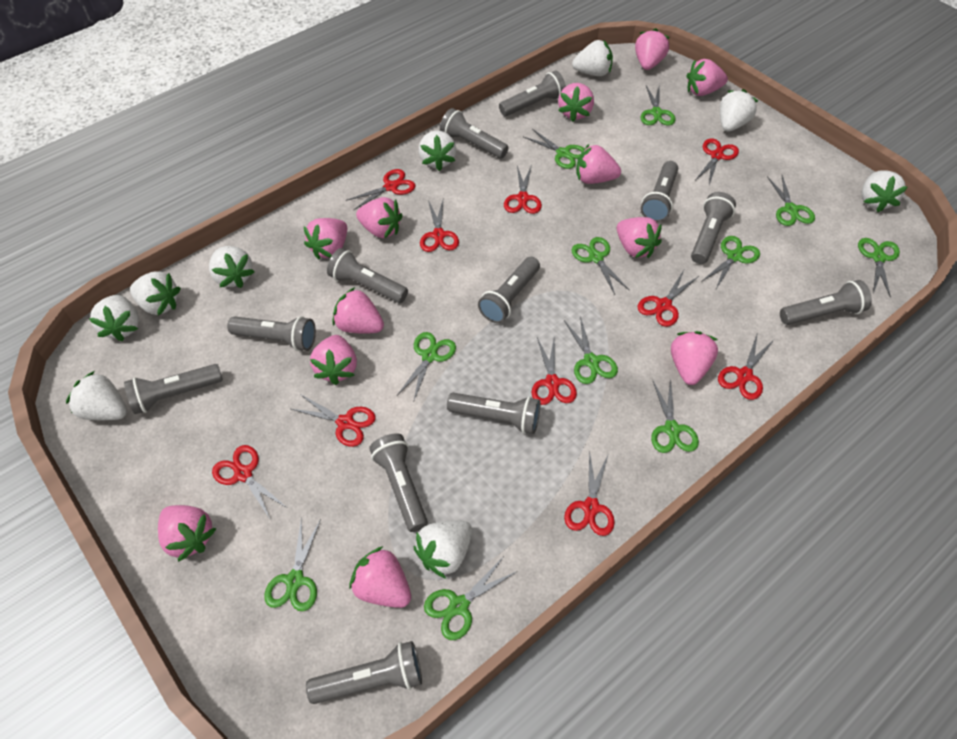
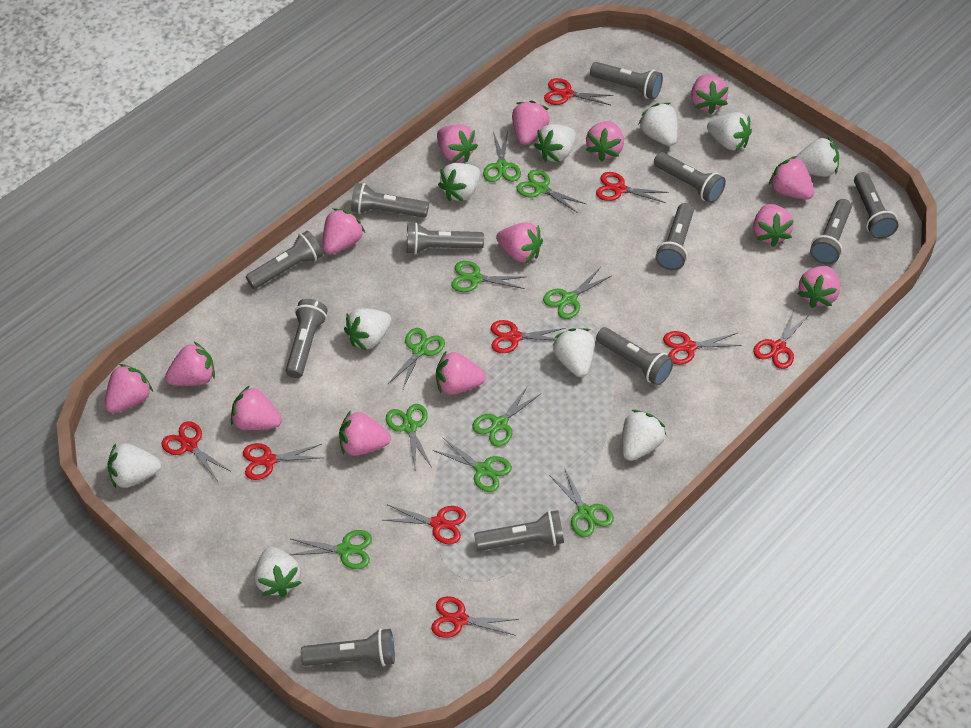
green scissors: 11 -> 10
pink strawberry: 12 -> 14
red scissors: 10 -> 9
white strawberry: 9 -> 10

